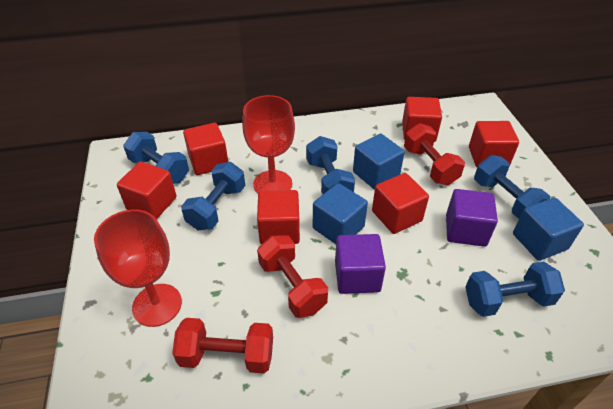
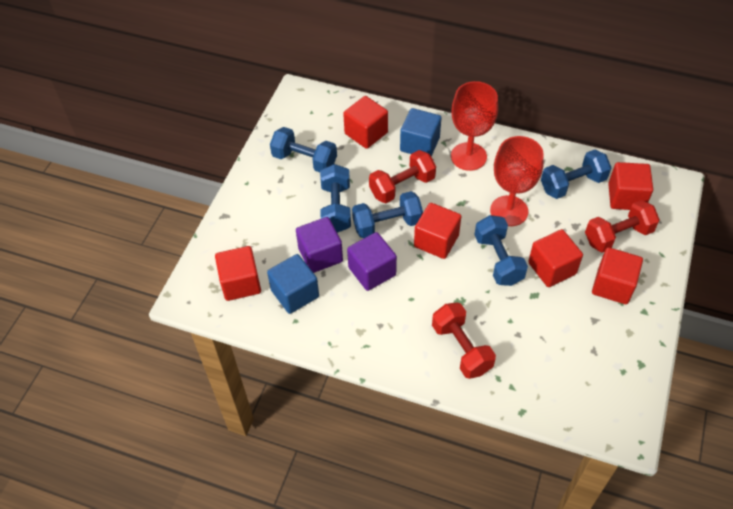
blue cube: 3 -> 2

